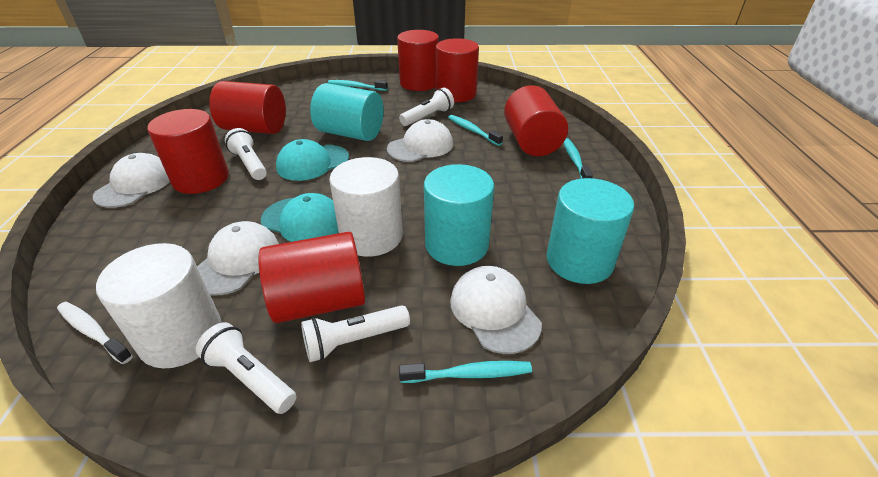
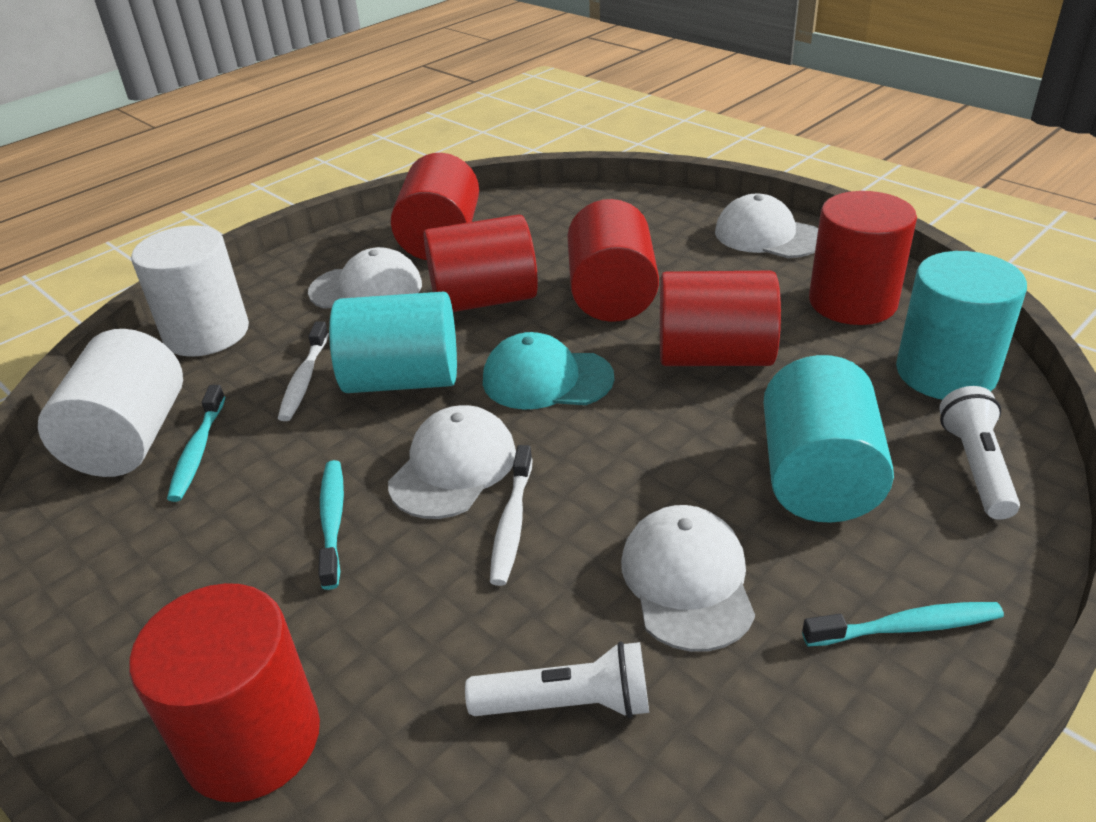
turquoise cap: 2 -> 1
turquoise toothbrush: 4 -> 3
white flashlight: 4 -> 2
white toothbrush: 1 -> 2

